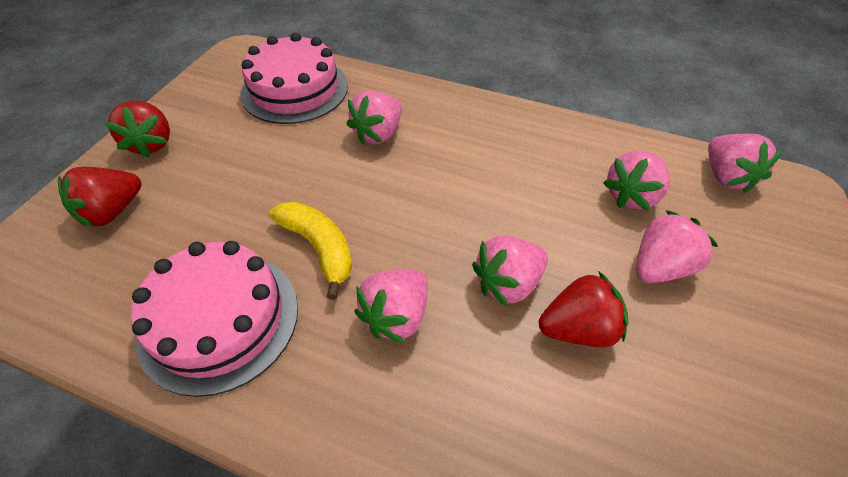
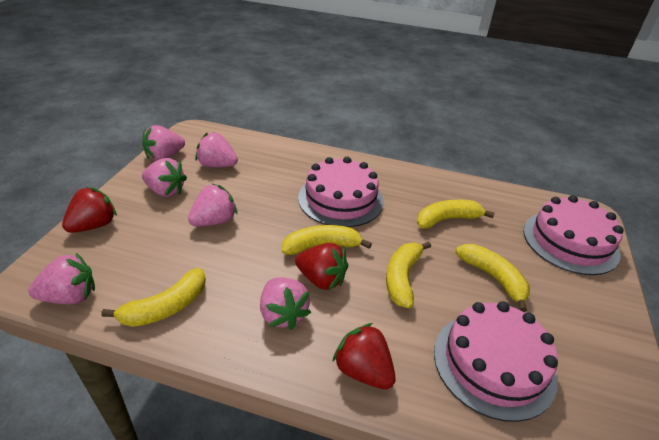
pink cake: 2 -> 3
yellow banana: 1 -> 5

